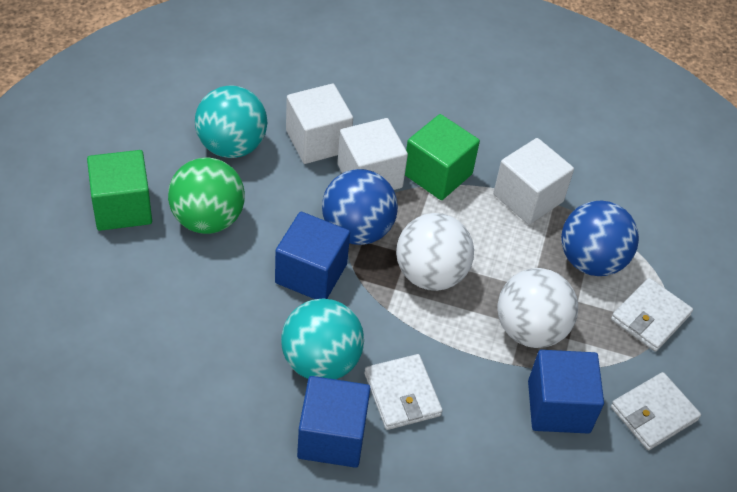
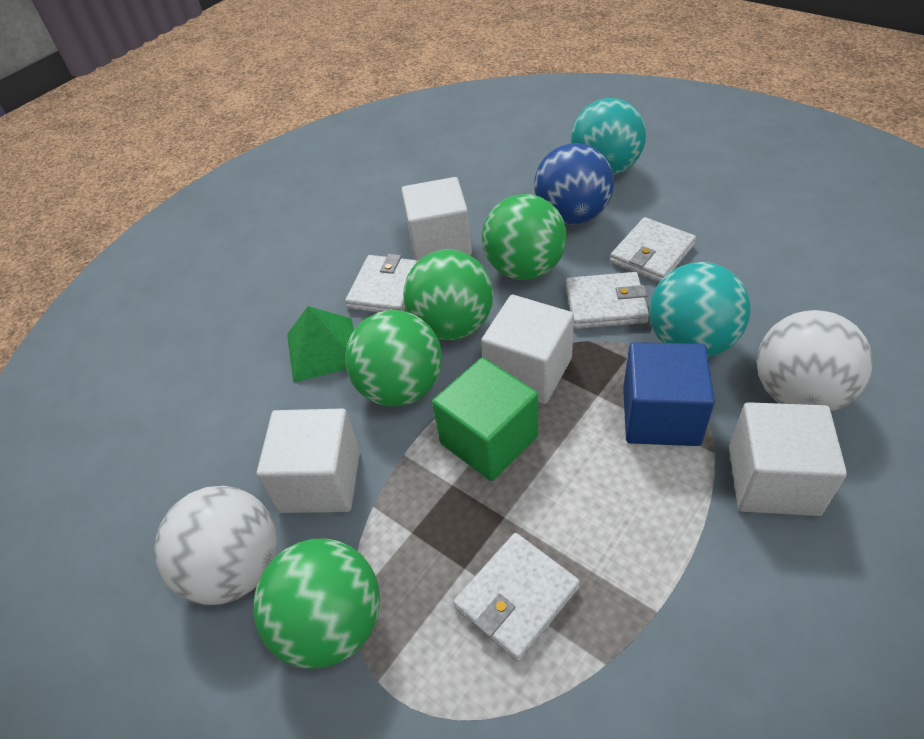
blue ball: 2 -> 1
blue cube: 3 -> 1
green ball: 1 -> 4
green cube: 2 -> 1
green pyramid: 0 -> 1
white cube: 3 -> 4
white wallet: 3 -> 4

